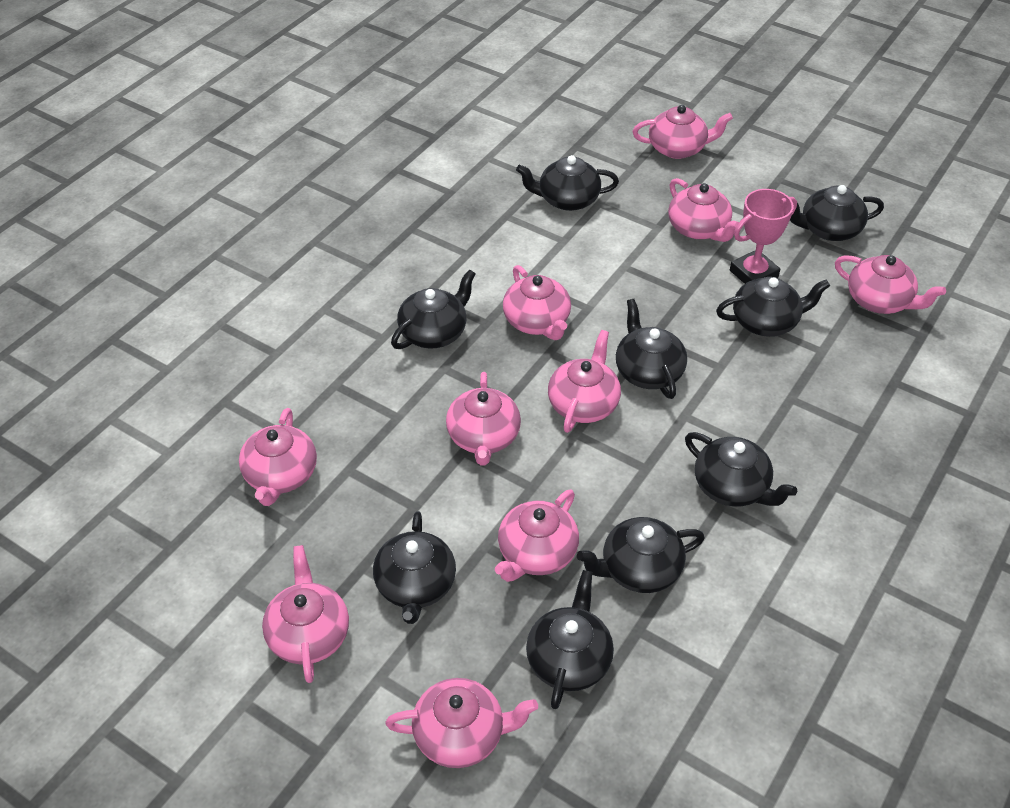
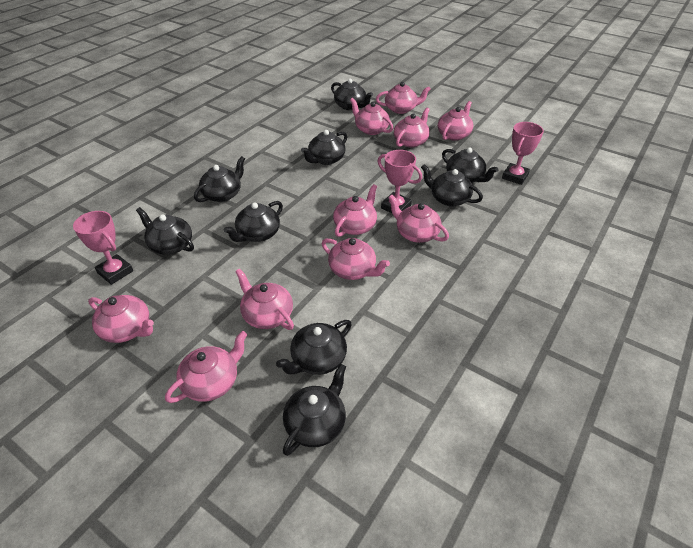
pink trophy: 1 -> 3

